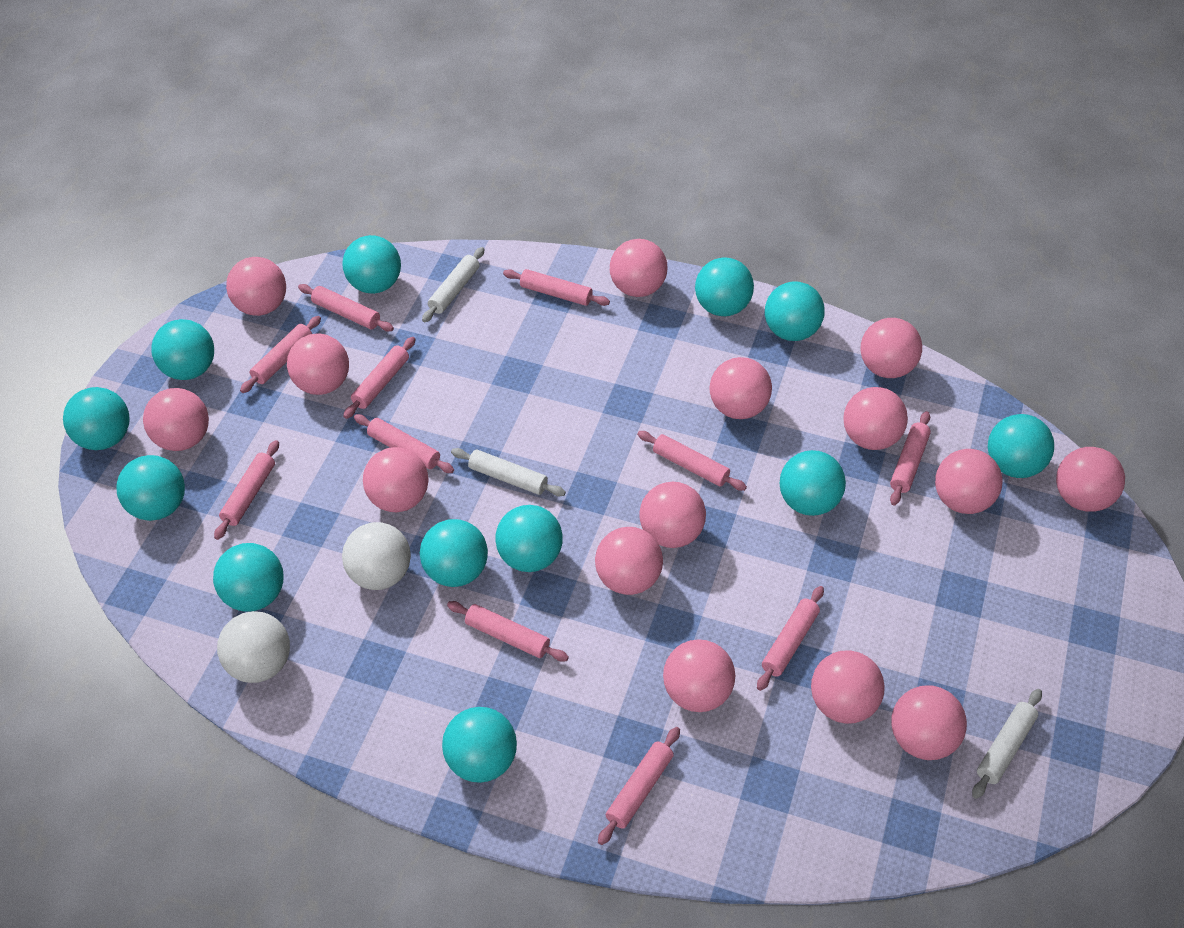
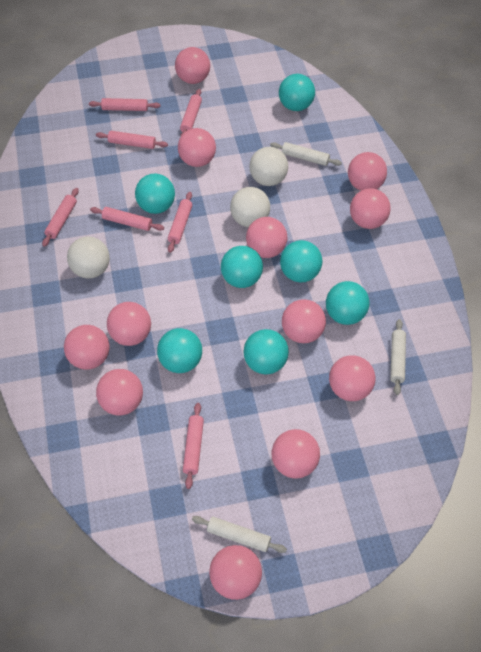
pink ball: 15 -> 12
pink rolling pin: 11 -> 7
turquoise ball: 12 -> 7
white ball: 2 -> 3

